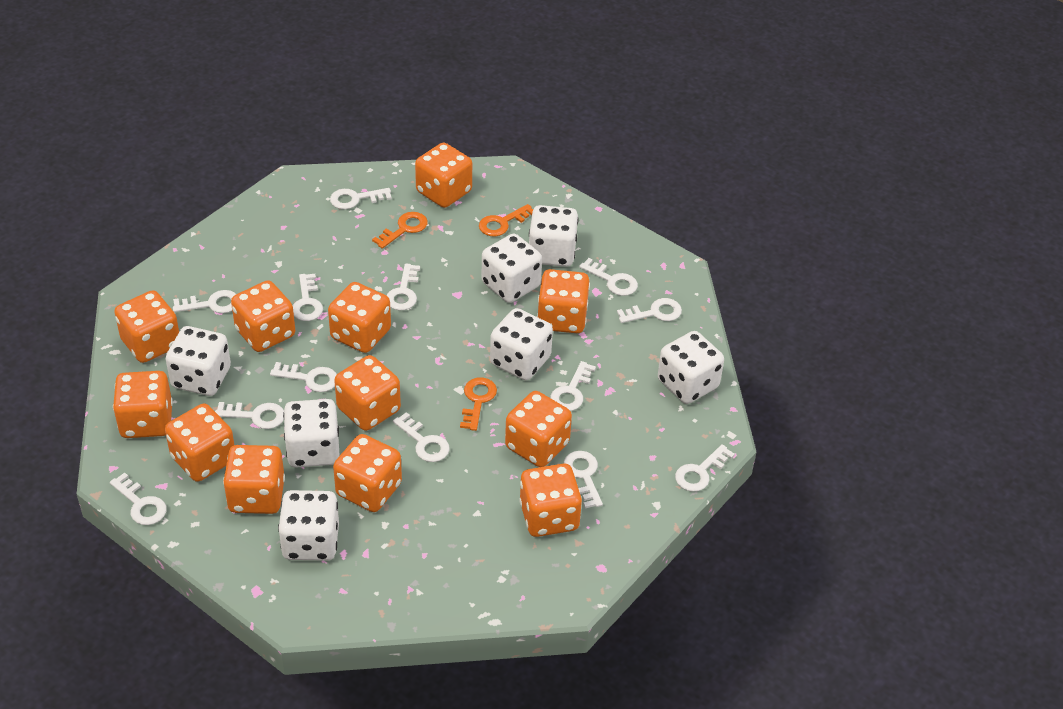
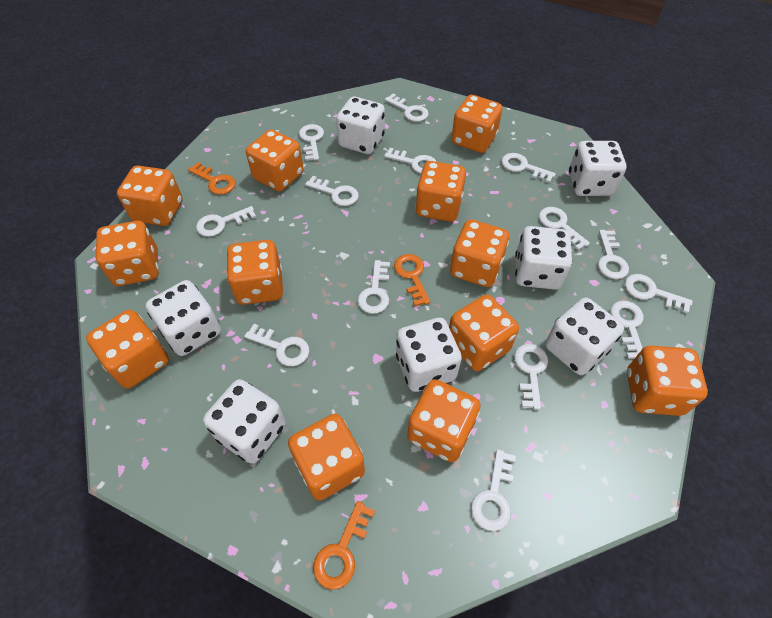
white key: 13 -> 14

